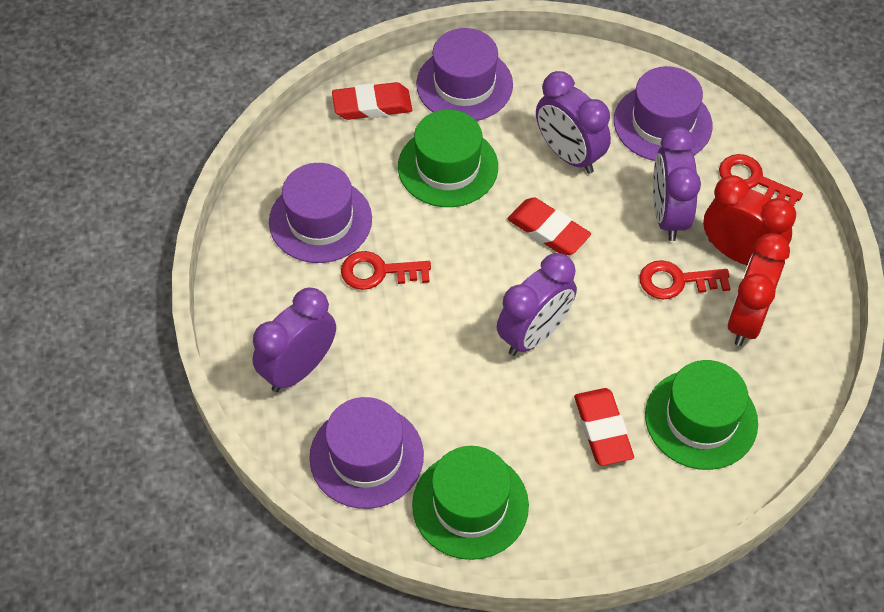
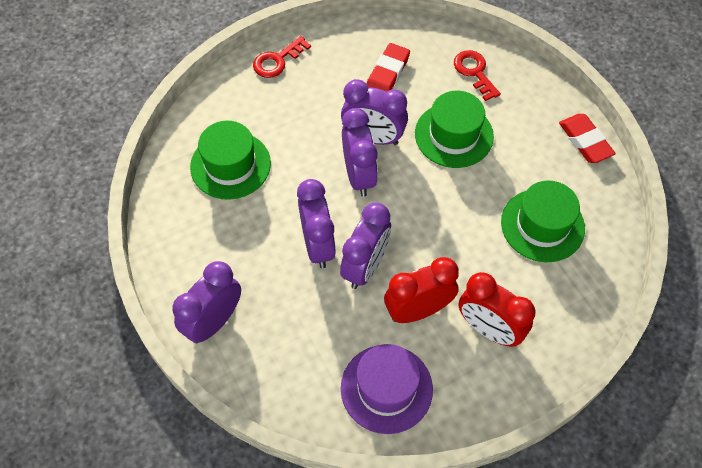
purple clock: 4 -> 5
purple hat: 4 -> 1
red eraser: 3 -> 2
red key: 3 -> 2

